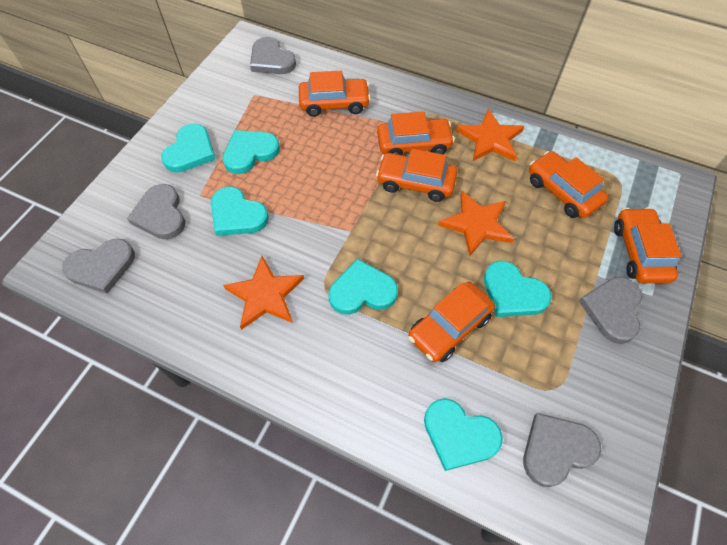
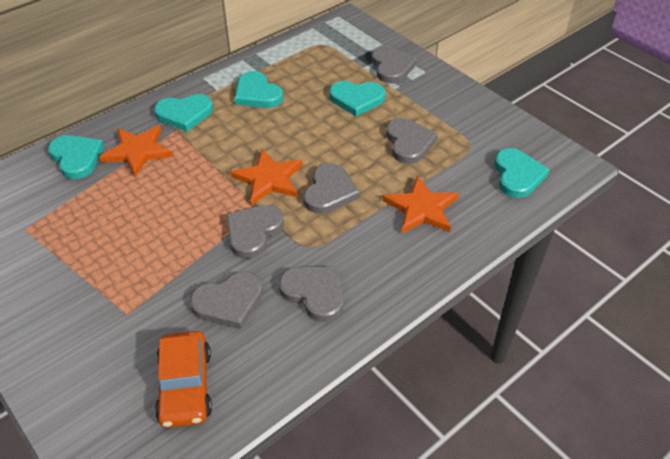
grey heart: 5 -> 6
orange car: 6 -> 1
turquoise heart: 6 -> 5

